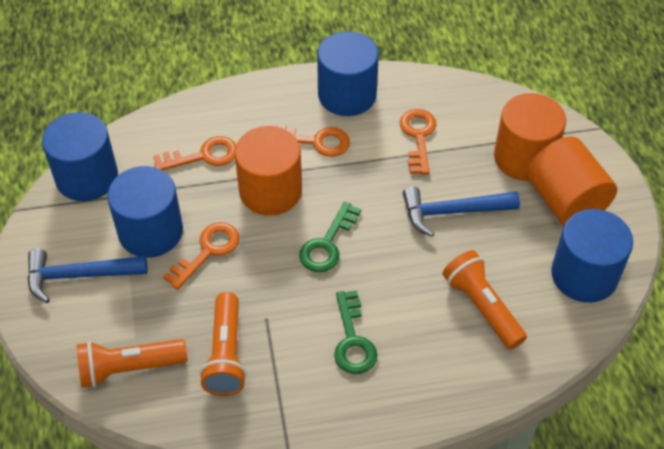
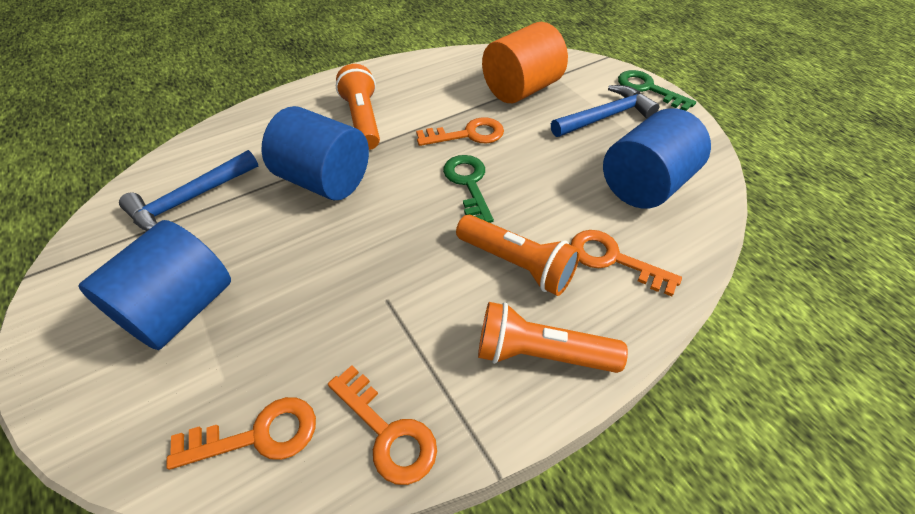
blue cylinder: 4 -> 3
orange cylinder: 3 -> 1

